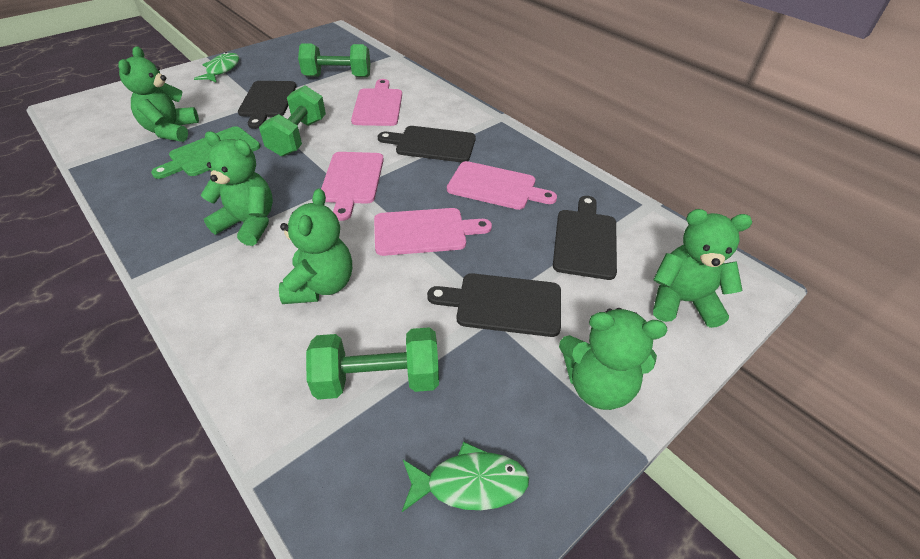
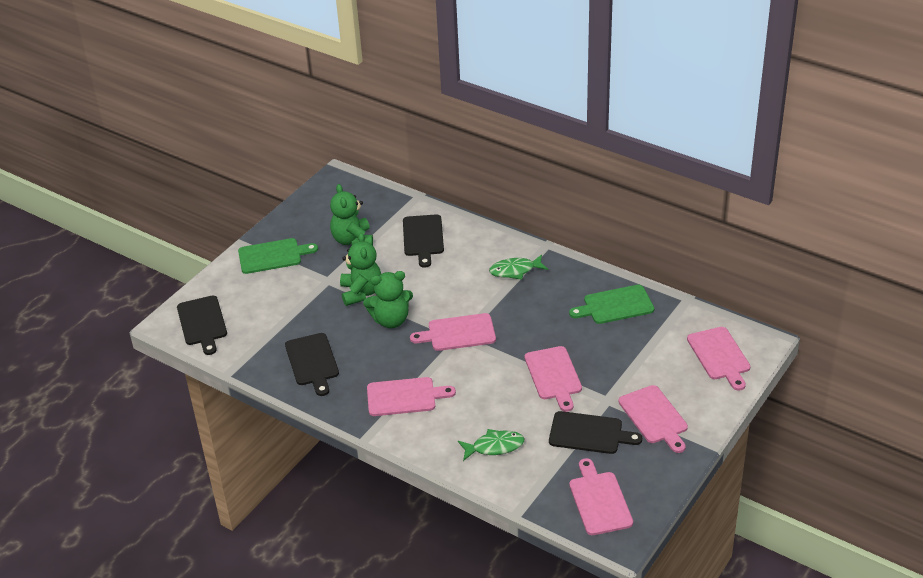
green cutting board: 1 -> 2
green dumbbell: 3 -> 0
green teddy bear: 5 -> 3
pink cutting board: 4 -> 6

